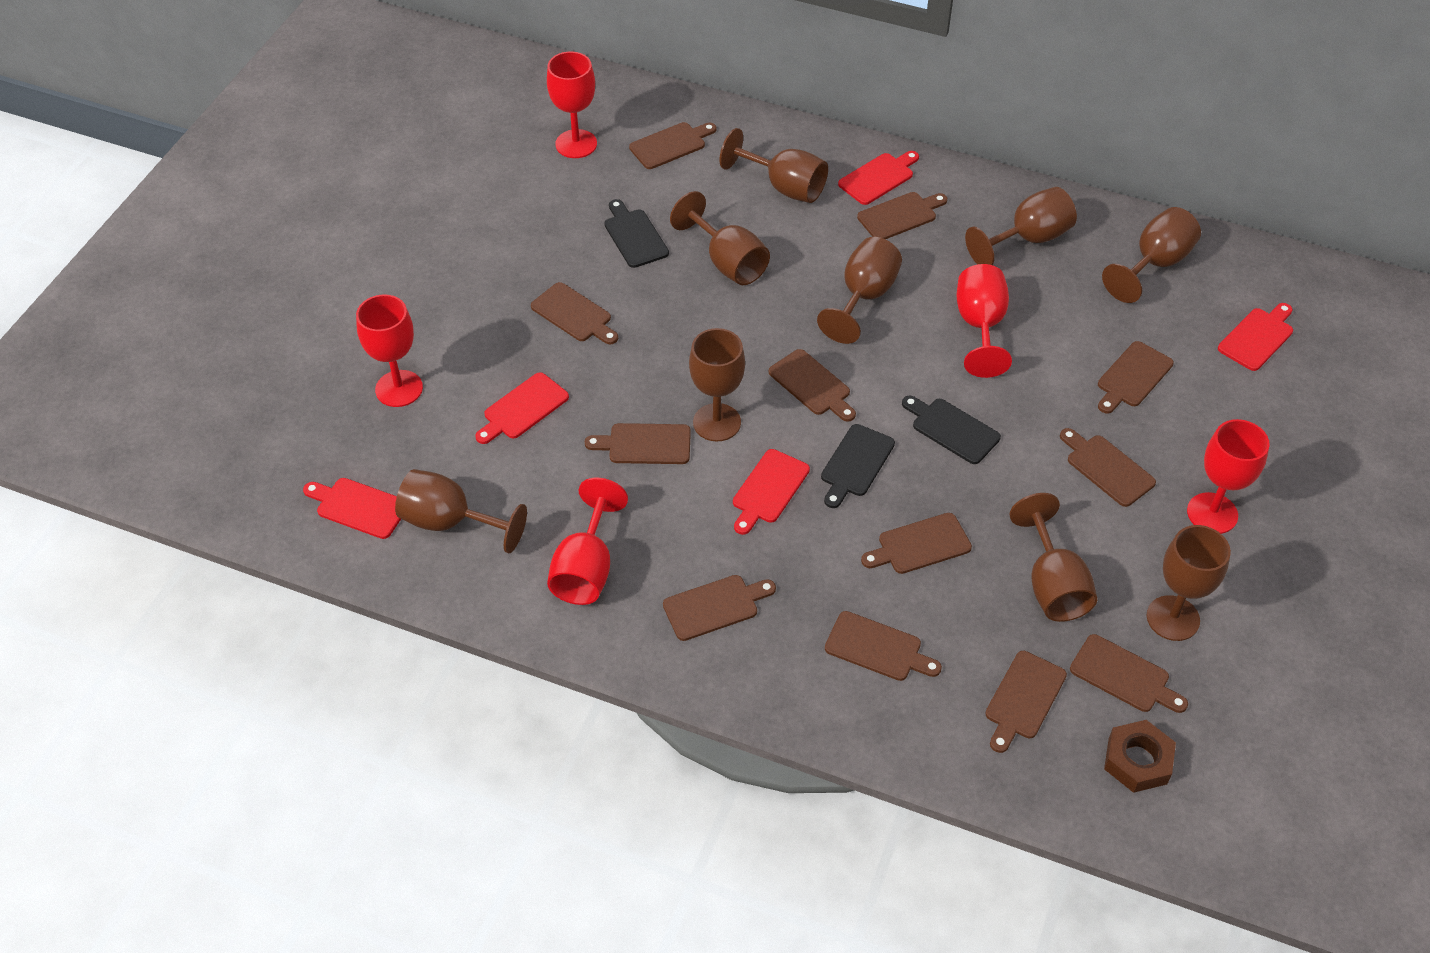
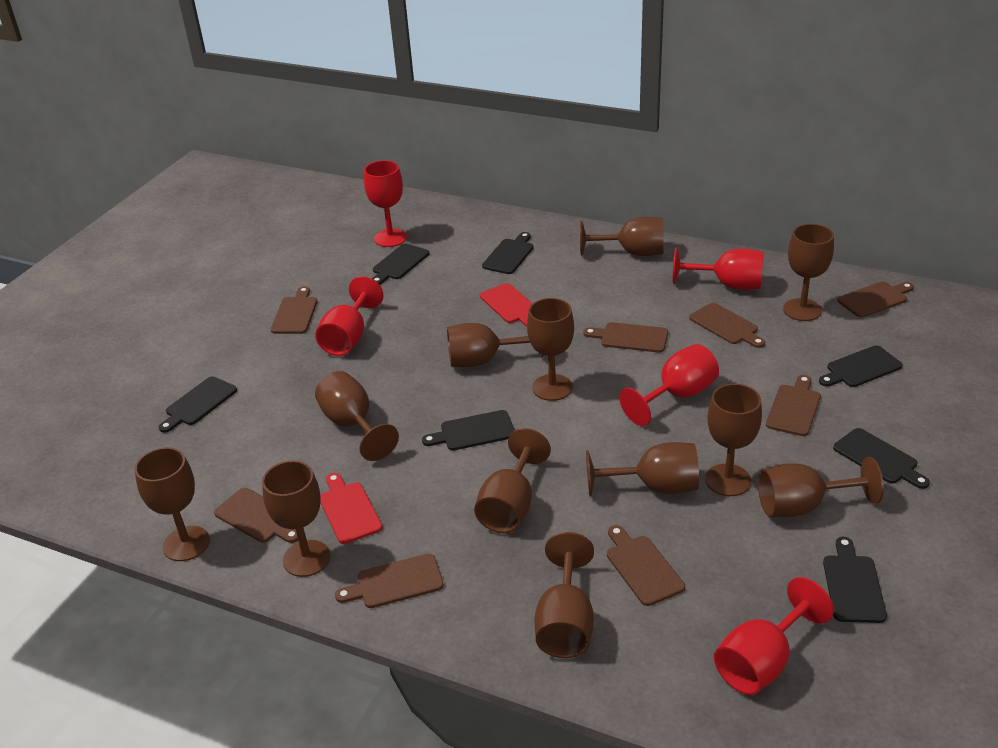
black cutting board: 3 -> 7
brown cutting board: 12 -> 8
brown goblet: 9 -> 12
brown nut: 1 -> 0
red cutting board: 5 -> 2

